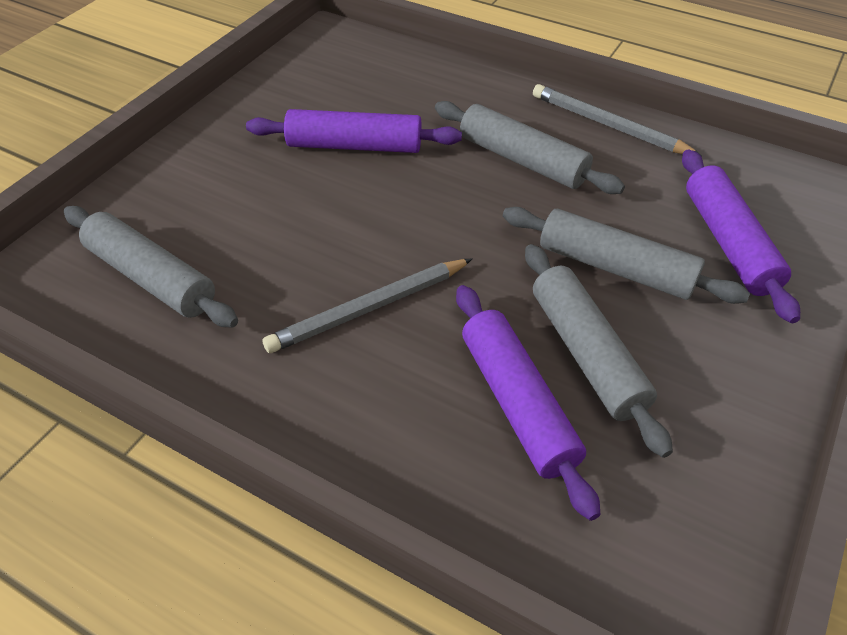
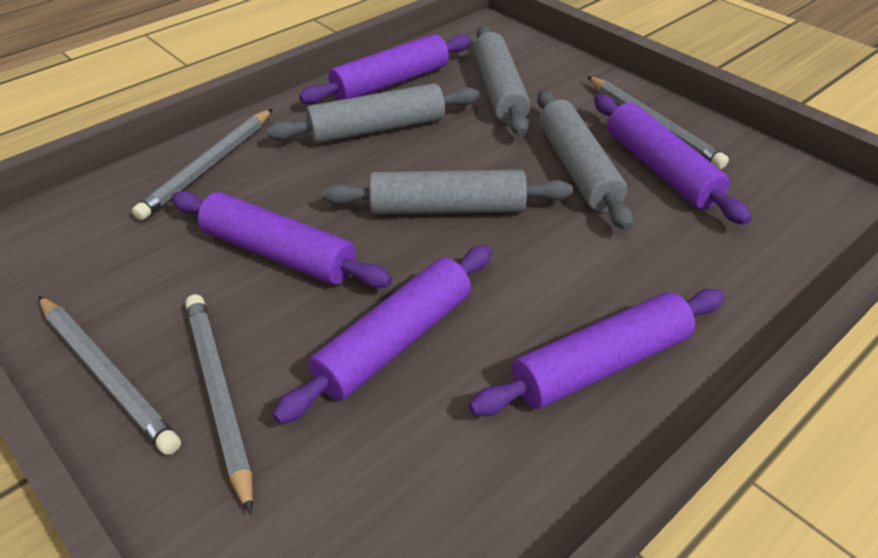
grey pencil: 2 -> 4
purple rolling pin: 3 -> 5

